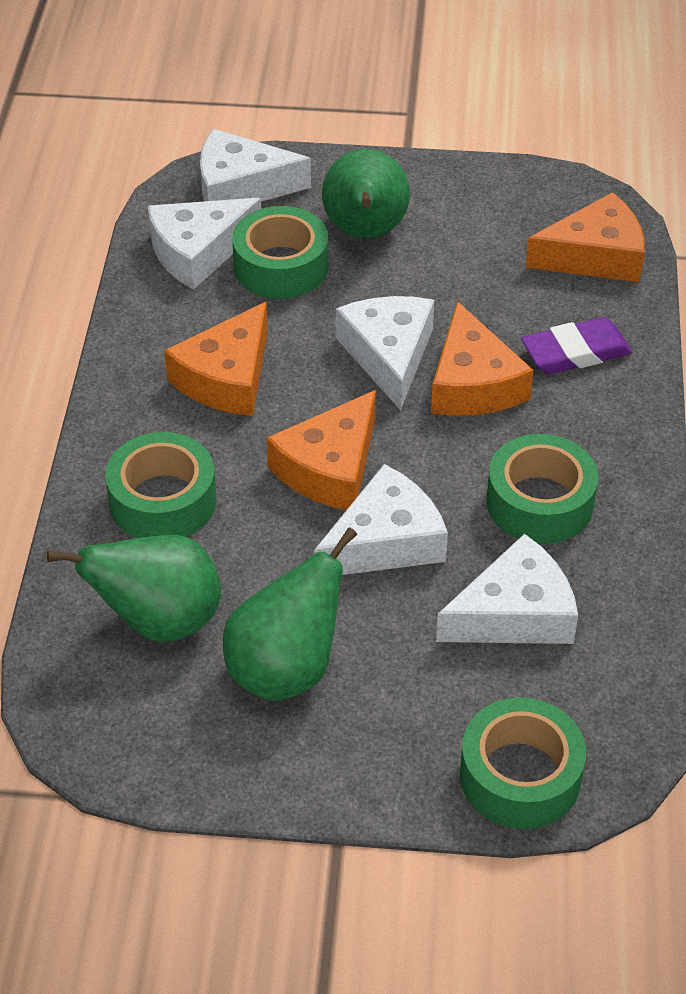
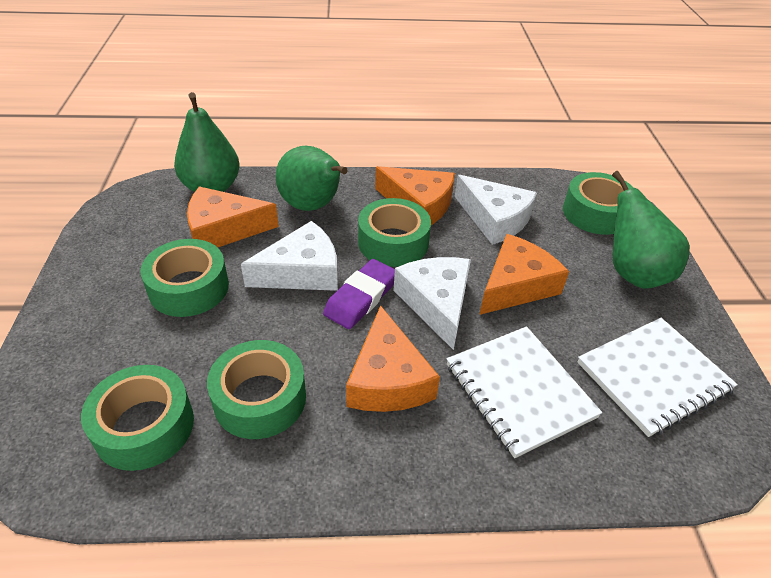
green tape: 4 -> 5
white cheese: 5 -> 3
white notebook: 0 -> 2

